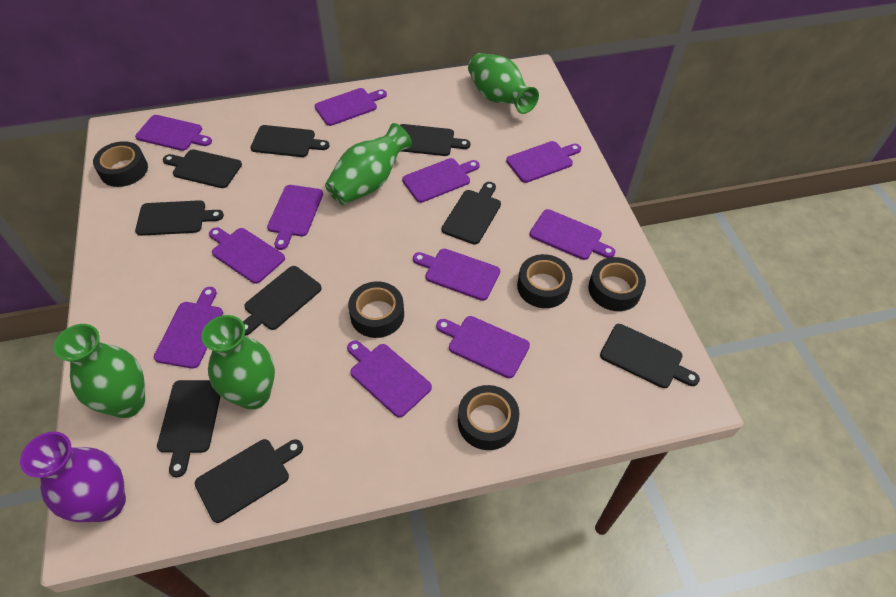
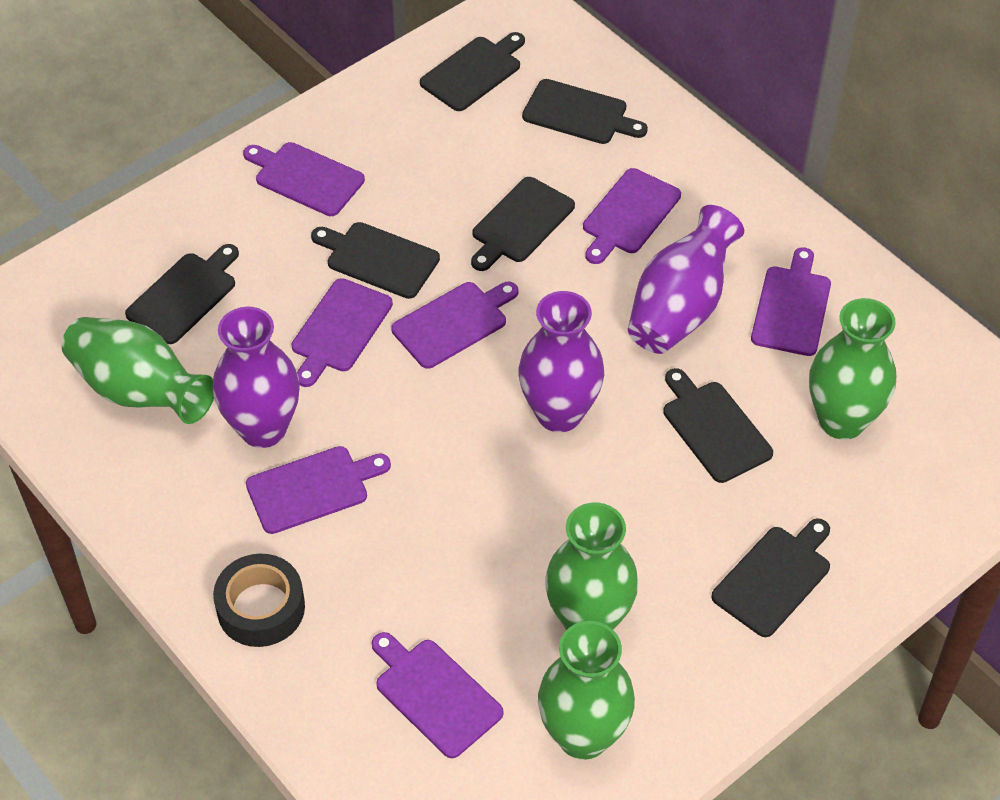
black cutting board: 9 -> 7
black tape: 5 -> 1
purple cutting board: 11 -> 7
purple vase: 1 -> 3

